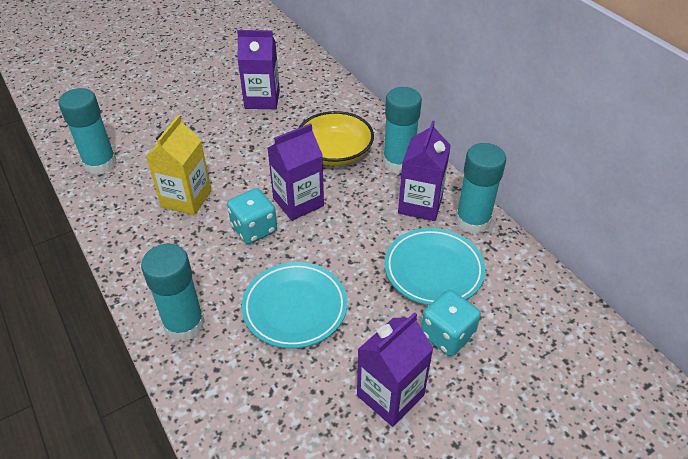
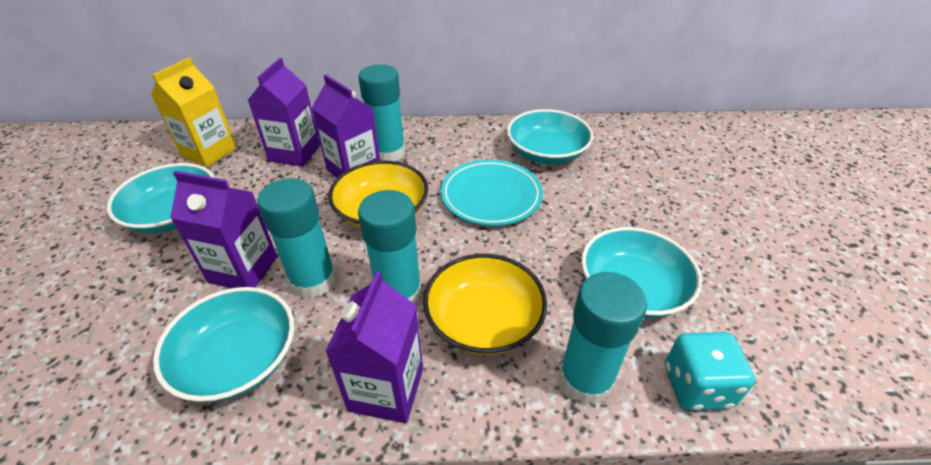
turquoise bowl: 0 -> 4
turquoise dice: 2 -> 1
turquoise plate: 2 -> 1
yellow bowl: 1 -> 2

